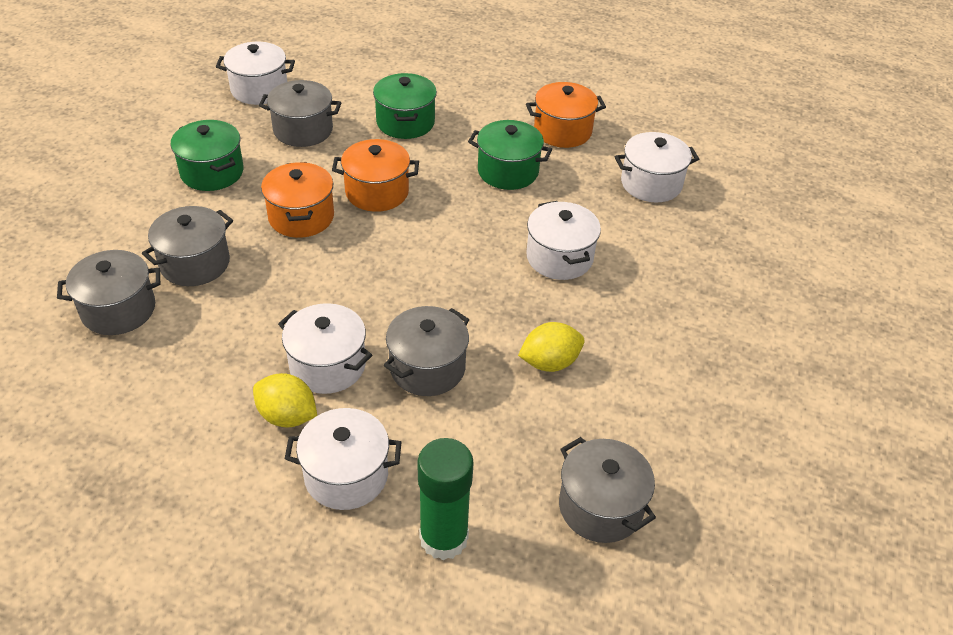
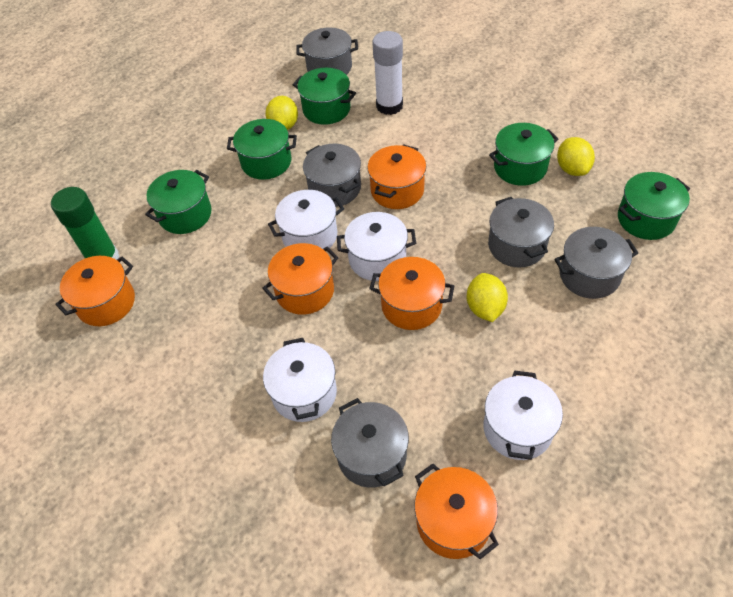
green pot: 3 -> 5
orange pot: 3 -> 5
white glue stick: 0 -> 1
white pot: 5 -> 4
yellow lemon: 2 -> 3

